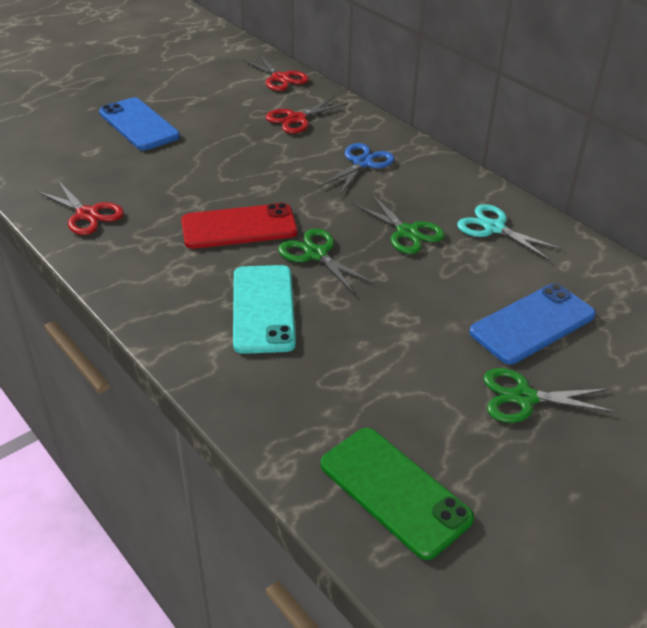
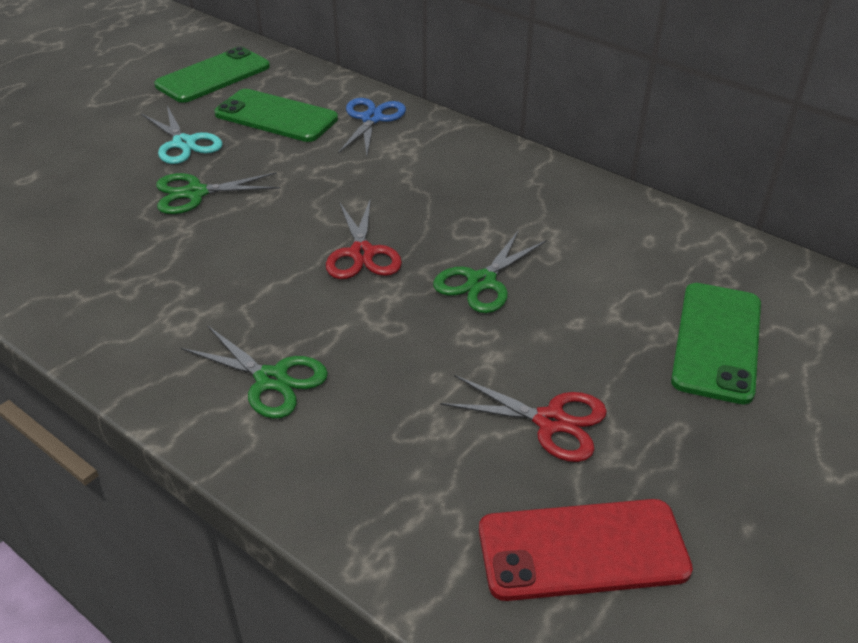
blue phone: 2 -> 0
green phone: 1 -> 3
red scissors: 3 -> 2
turquoise phone: 1 -> 0

